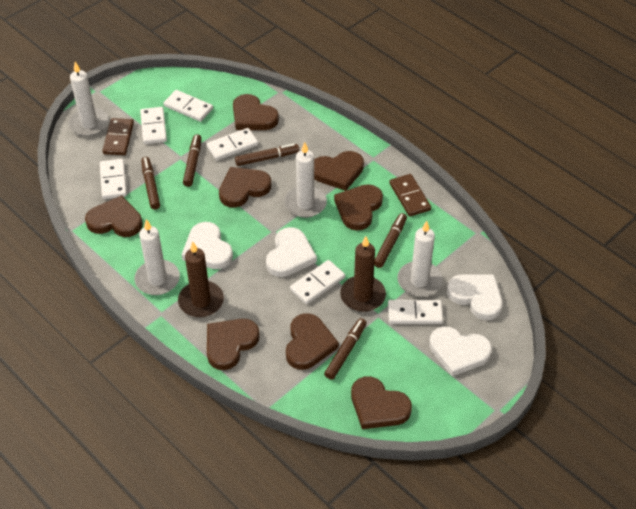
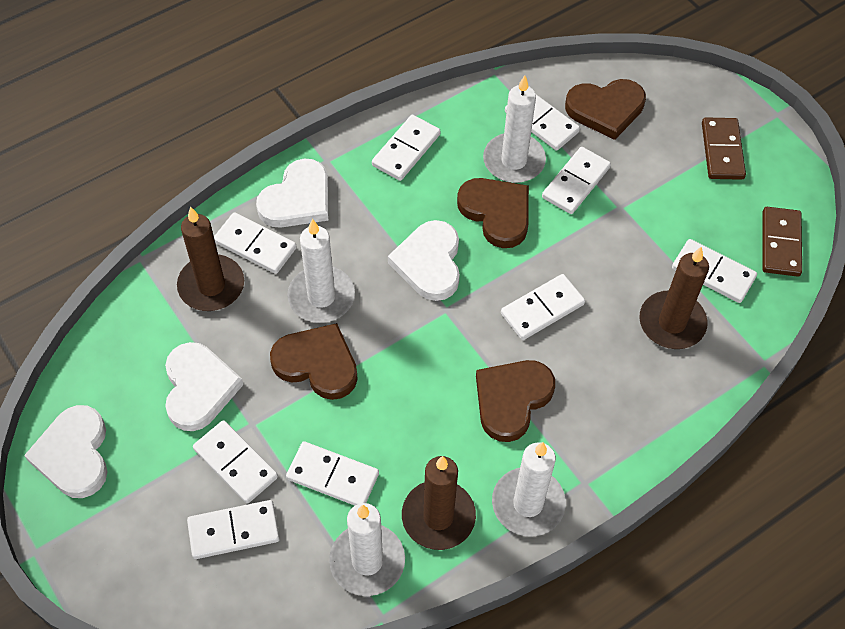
brown candle: 2 -> 3
brown heart: 8 -> 4
brown marker: 5 -> 0
white domino: 6 -> 9

